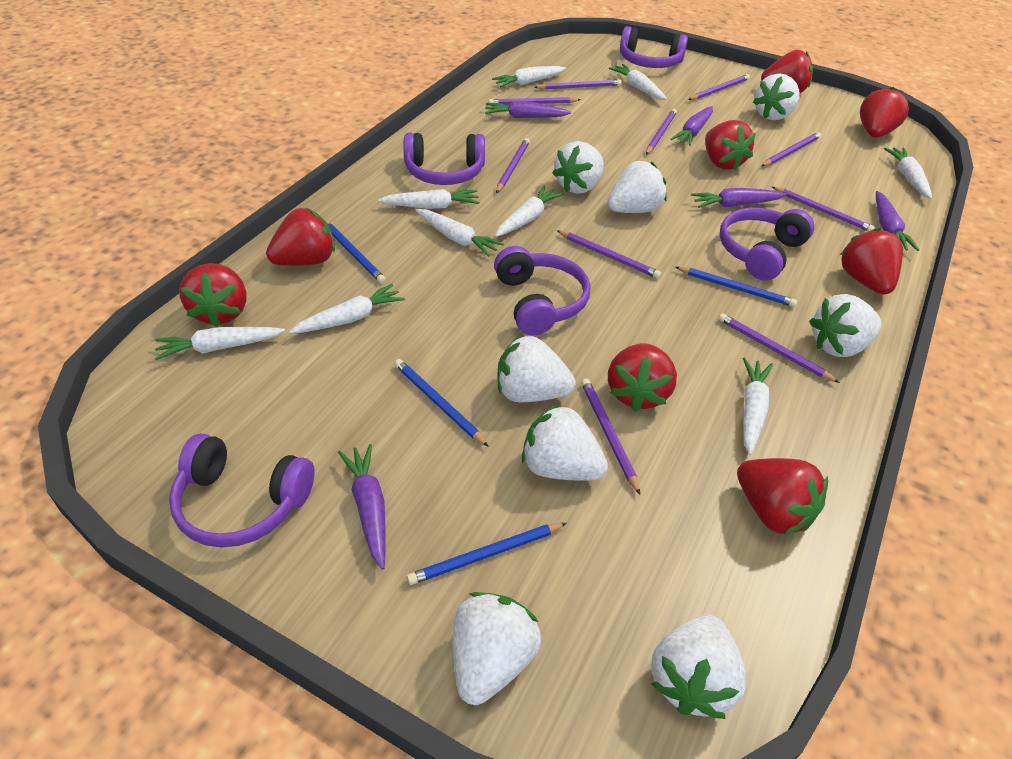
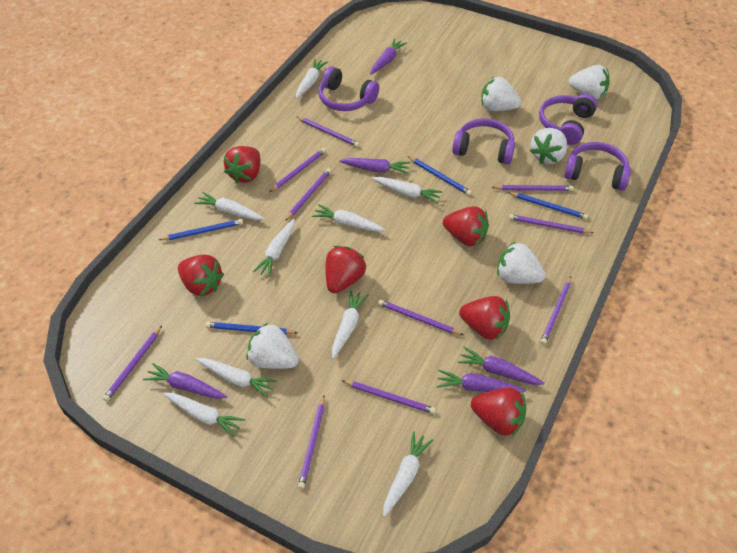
purple headphones: 5 -> 4
red strawberry: 8 -> 6
white strawberry: 8 -> 5

